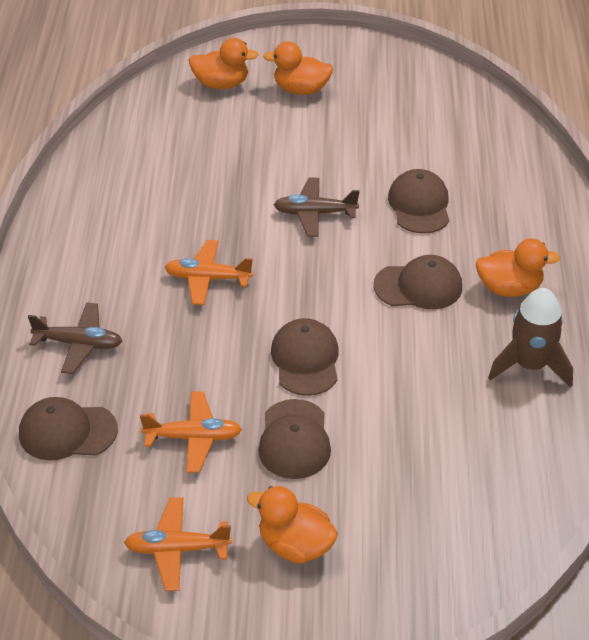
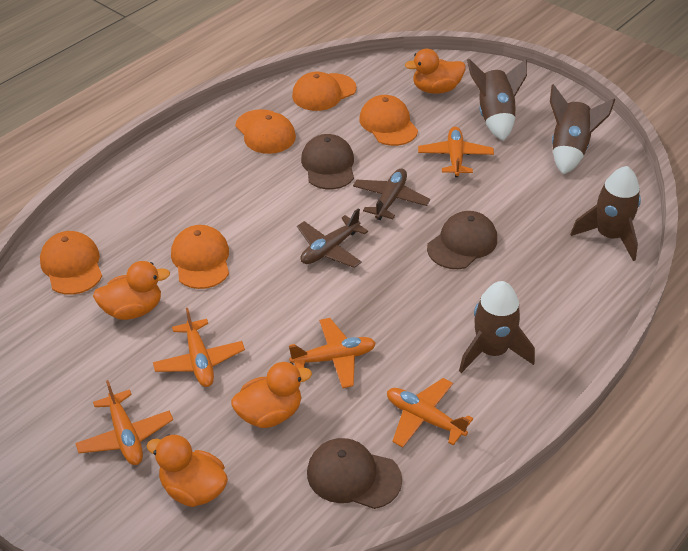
brown cap: 5 -> 3
brown rocket: 1 -> 4
orange cap: 0 -> 5
orange plane: 3 -> 5

